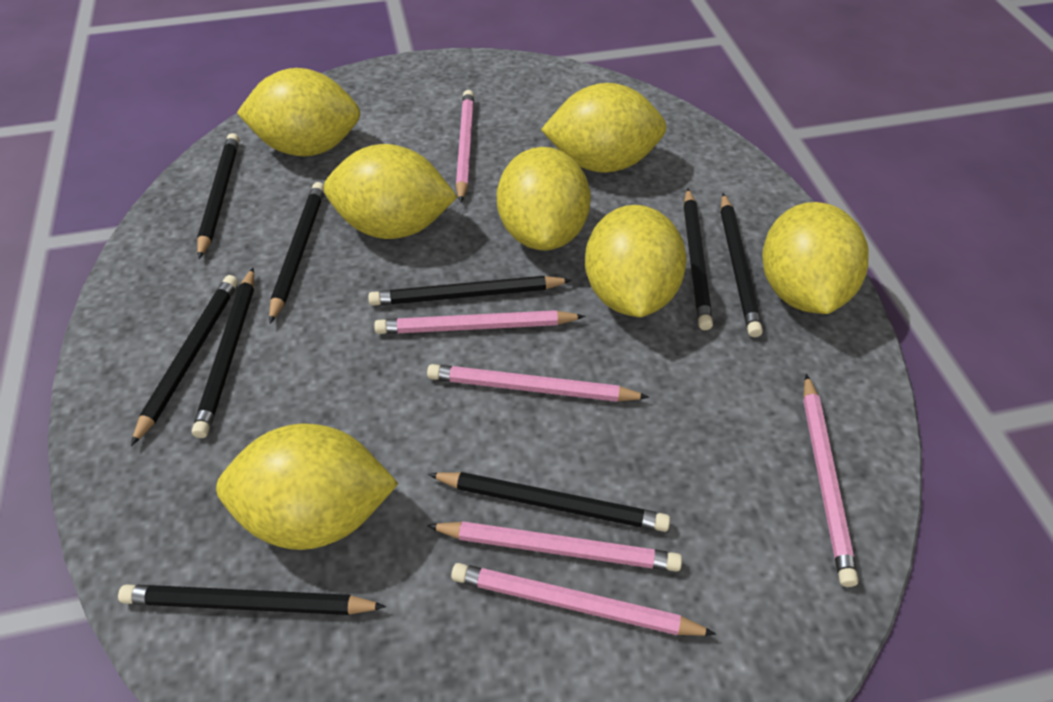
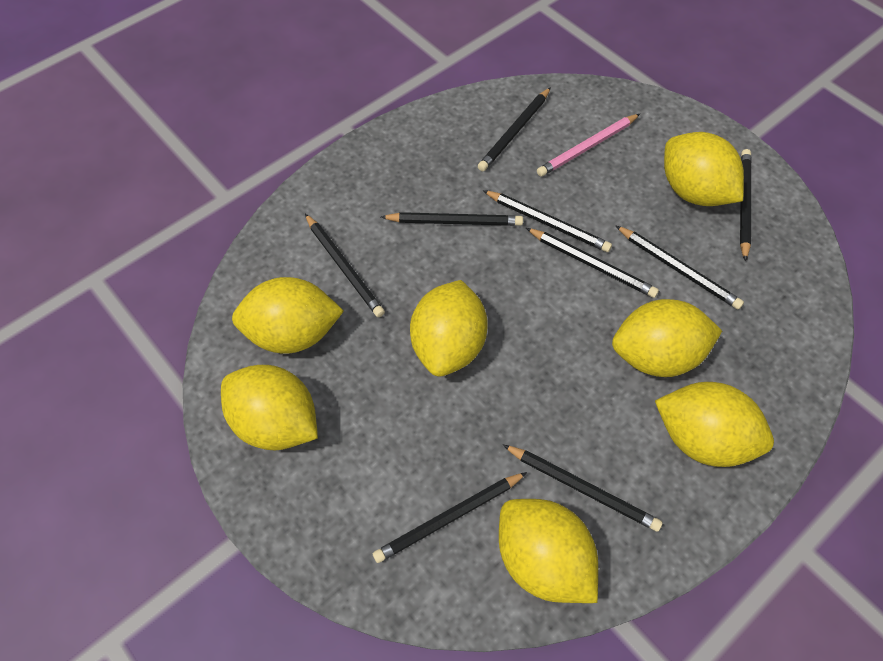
pink pencil: 6 -> 1

